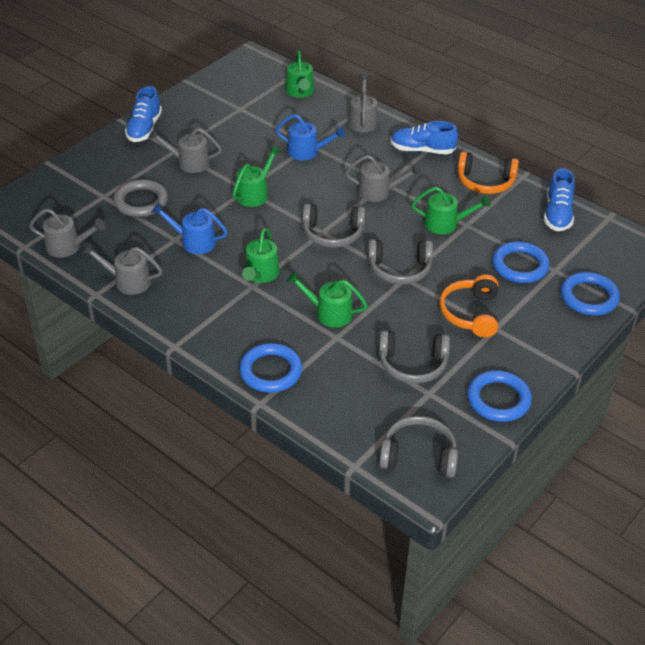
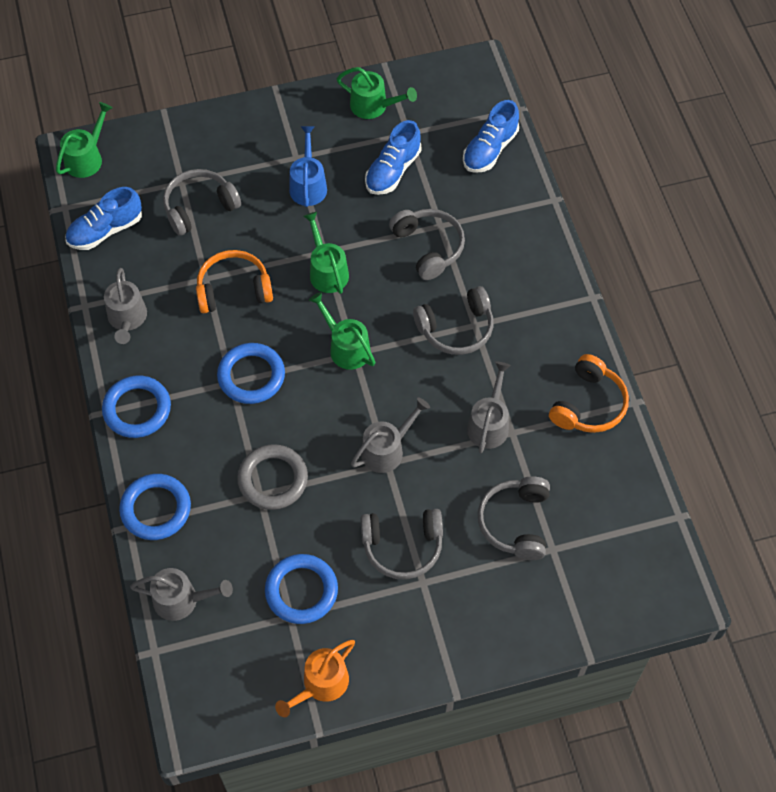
blue watering can: 2 -> 1
green watering can: 5 -> 4
grey headphones: 4 -> 5
grey watering can: 5 -> 4
orange watering can: 0 -> 1

